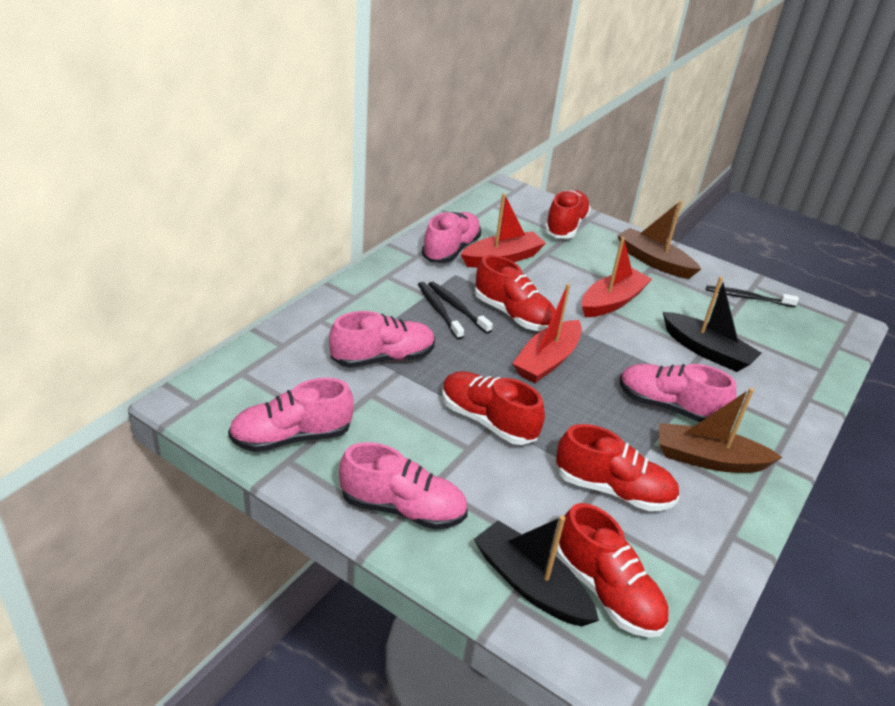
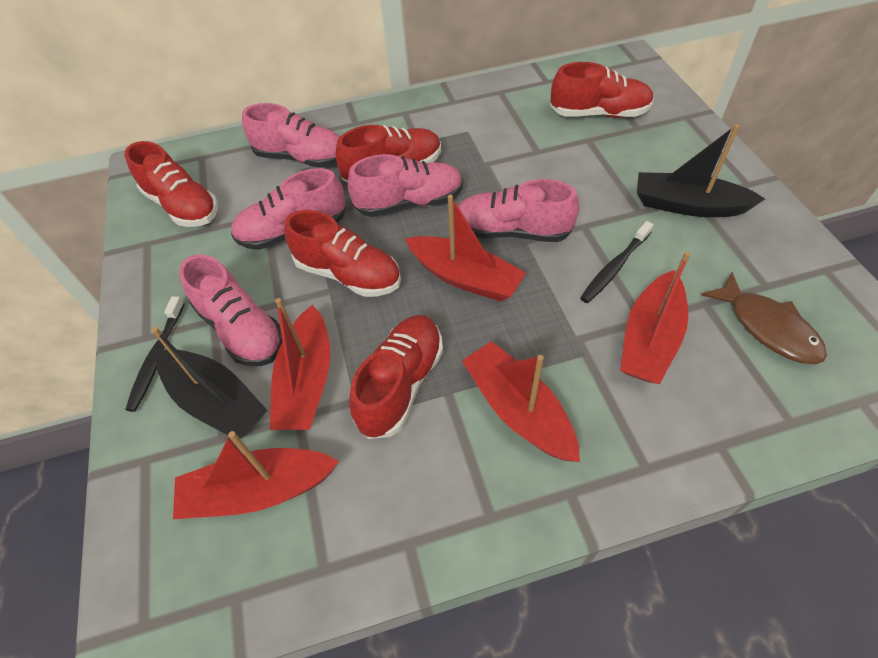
black toothbrush: 3 -> 2
brown boat: 2 -> 0
brown fish: 0 -> 1
red boat: 3 -> 5

